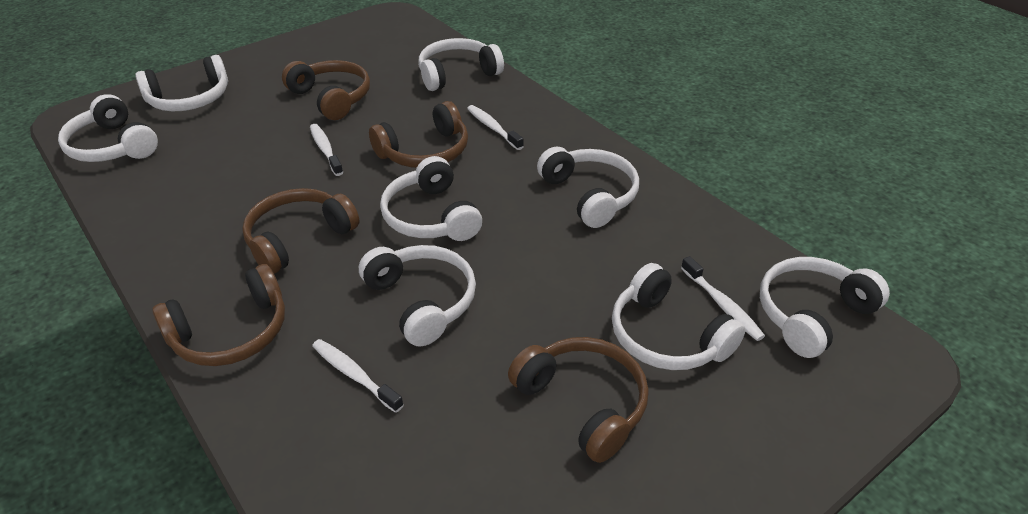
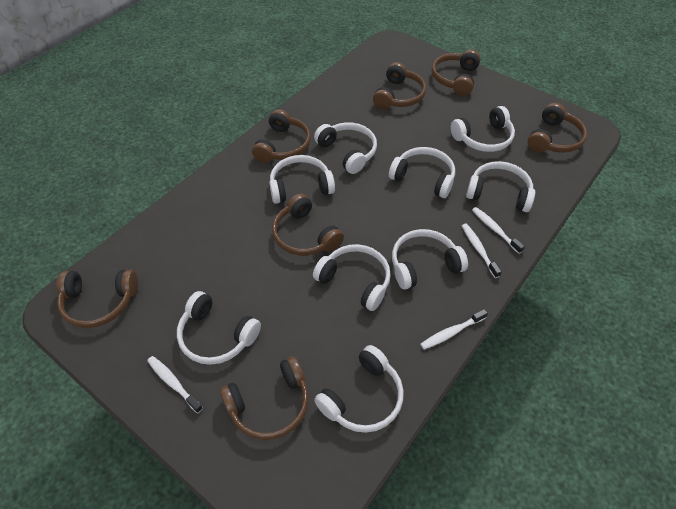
brown headphones: 5 -> 7
white headphones: 8 -> 9

